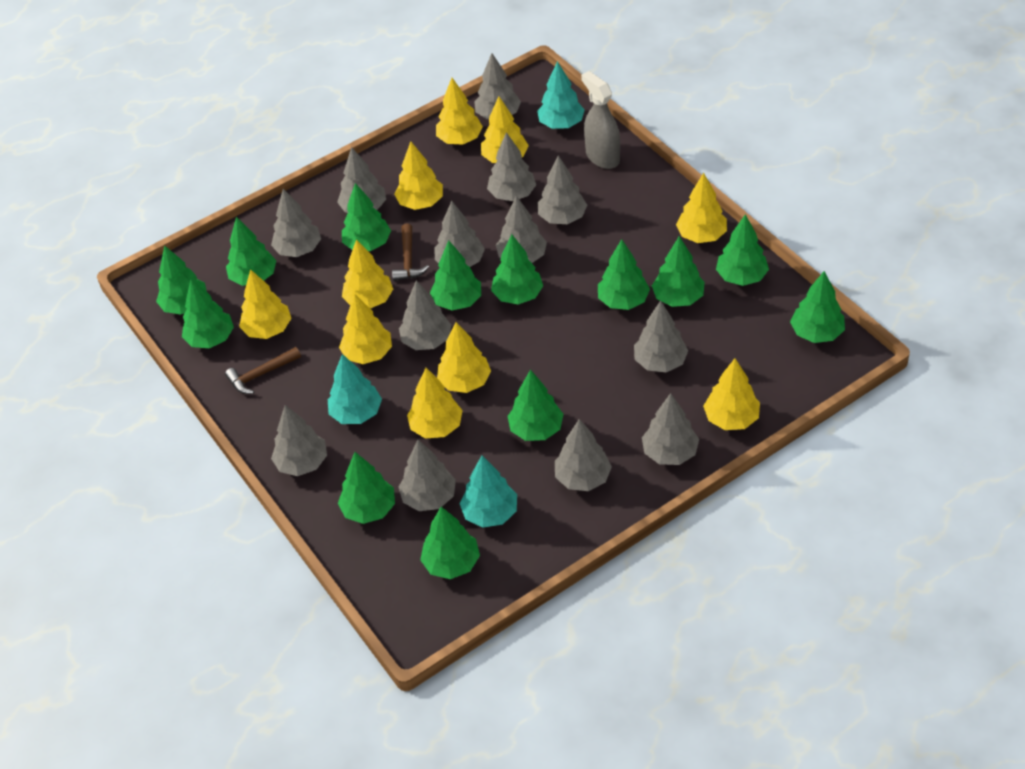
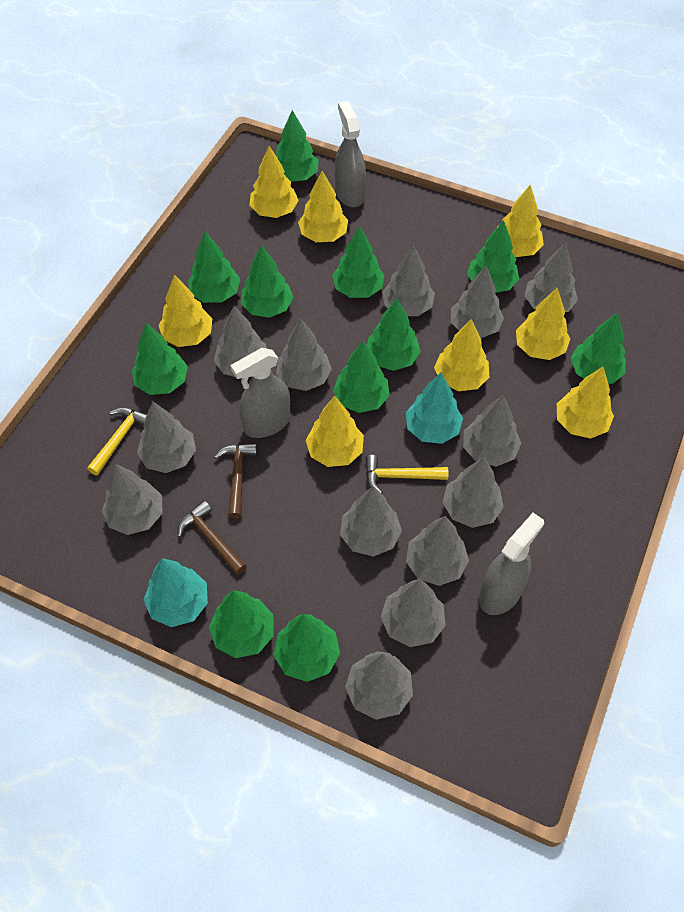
green tree: 13 -> 11
grey spray bottle: 1 -> 3
turquoise tree: 3 -> 2
yellow hammer: 0 -> 2
yellow tree: 10 -> 8

